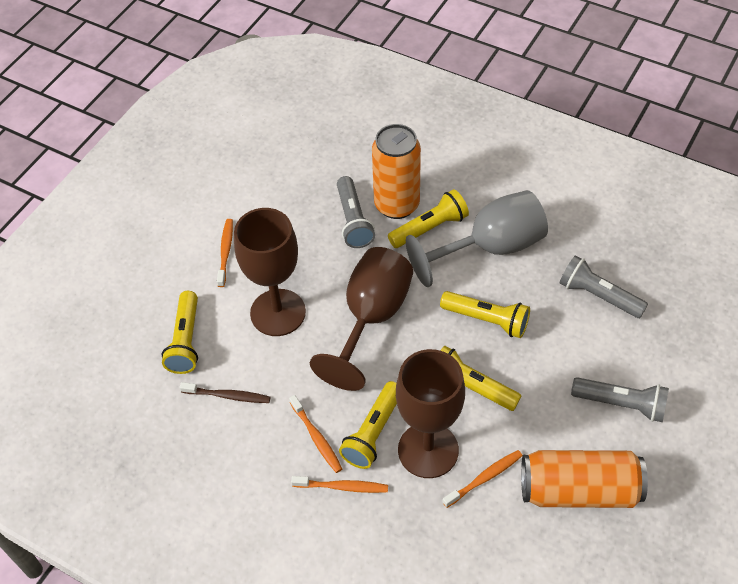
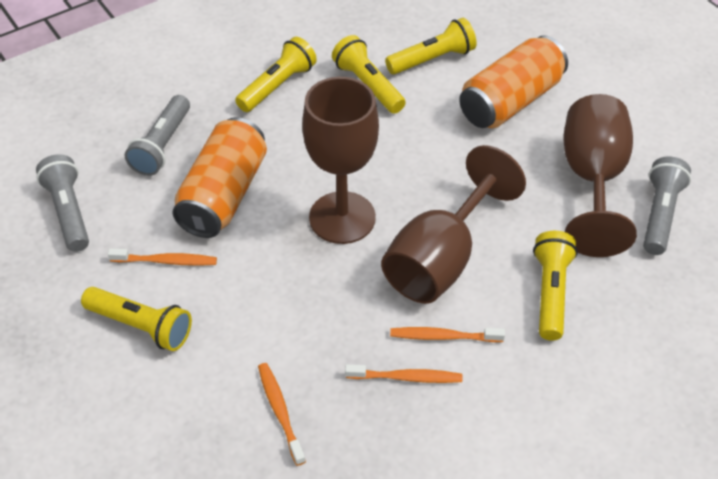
brown toothbrush: 1 -> 0
grey goblet: 1 -> 0

